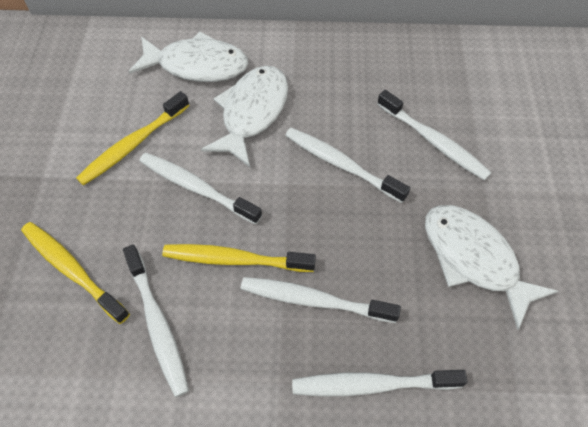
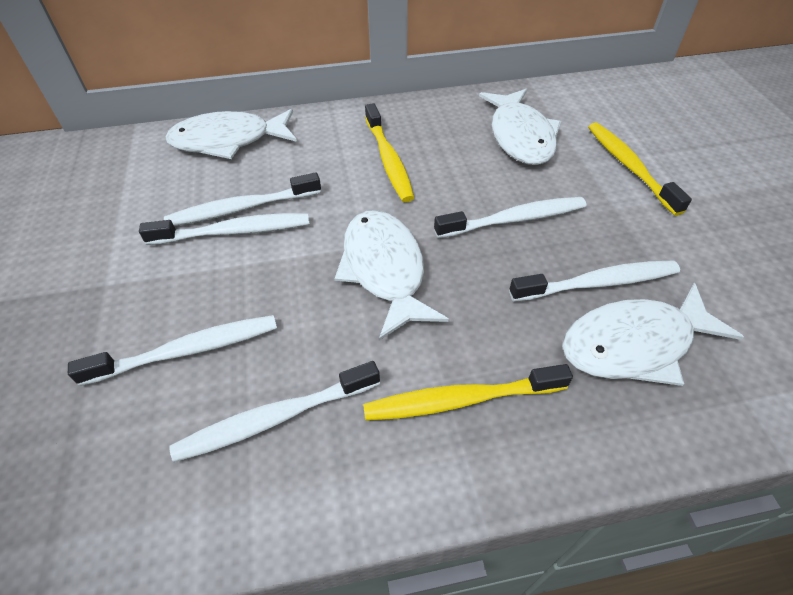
white fish: 3 -> 4

